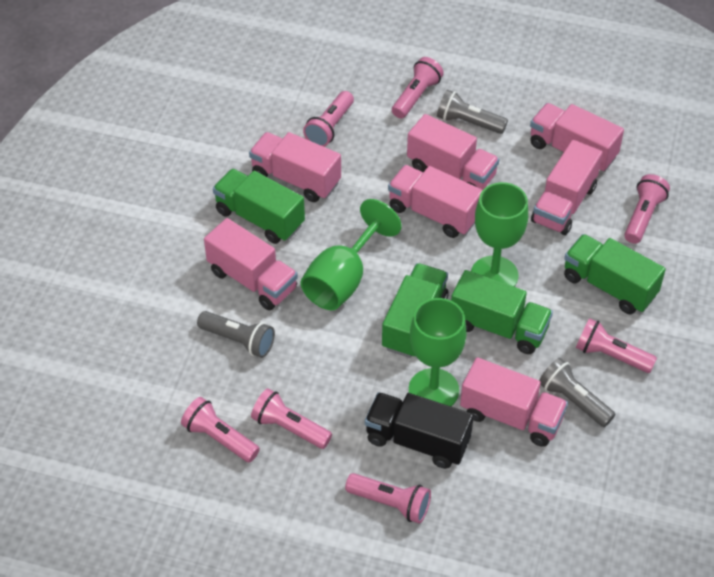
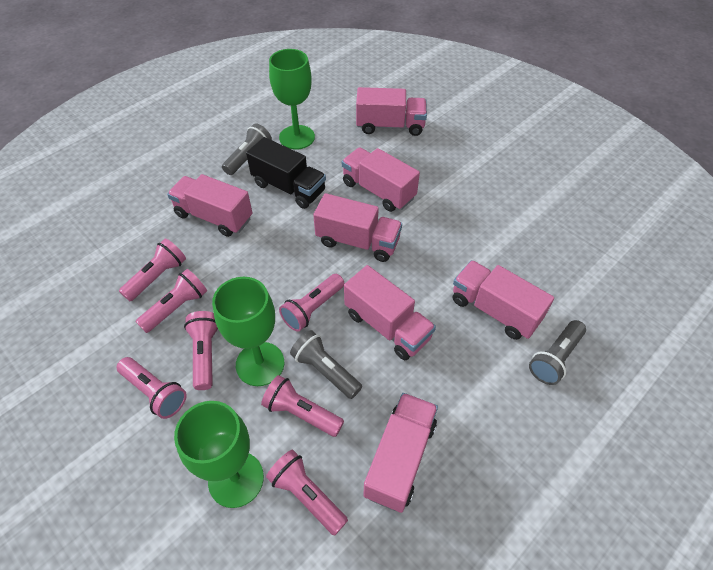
green truck: 4 -> 0

